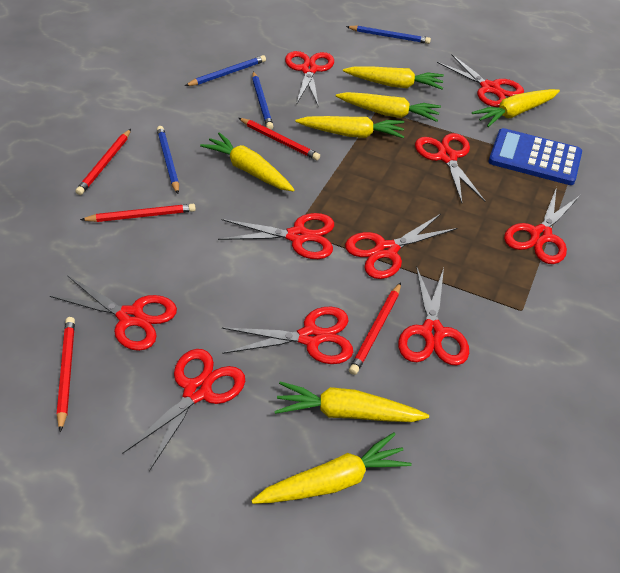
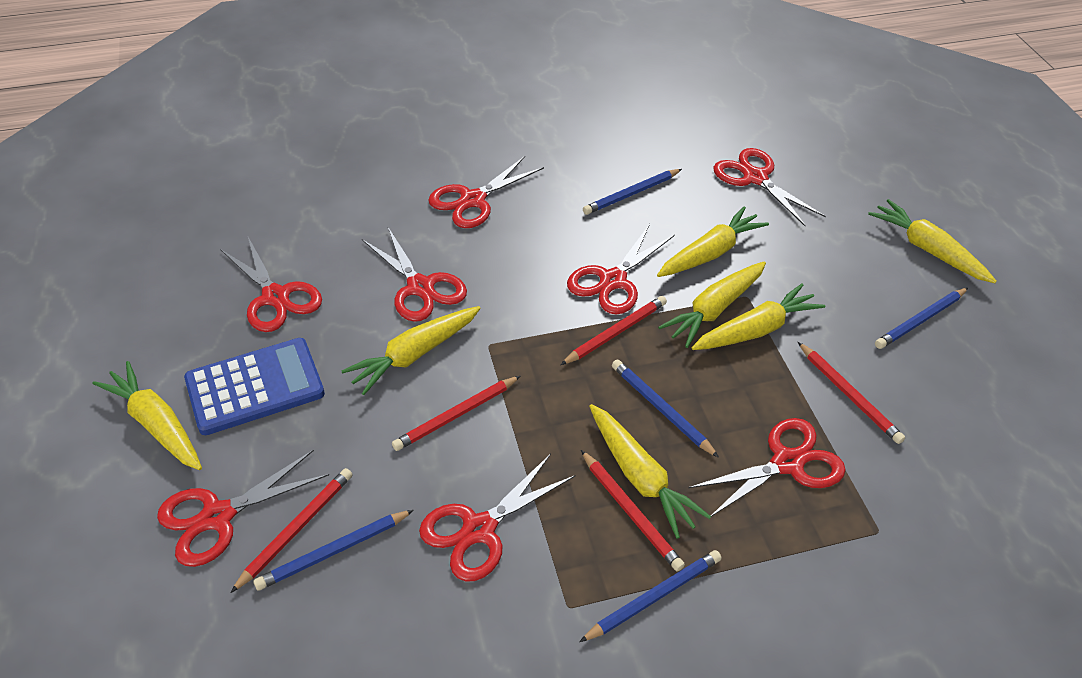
blue pencil: 4 -> 5
red scissors: 10 -> 8

